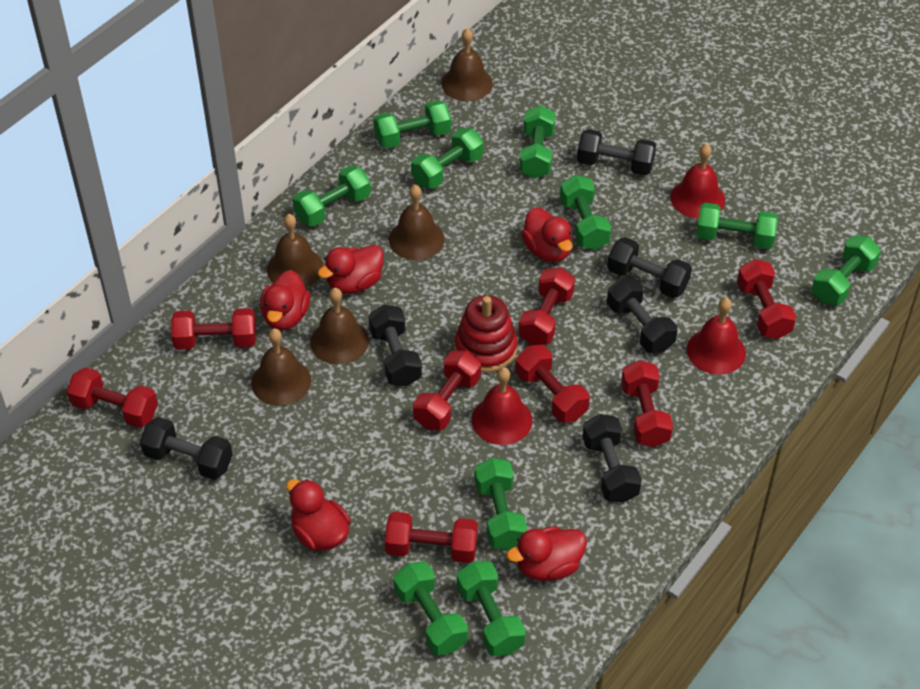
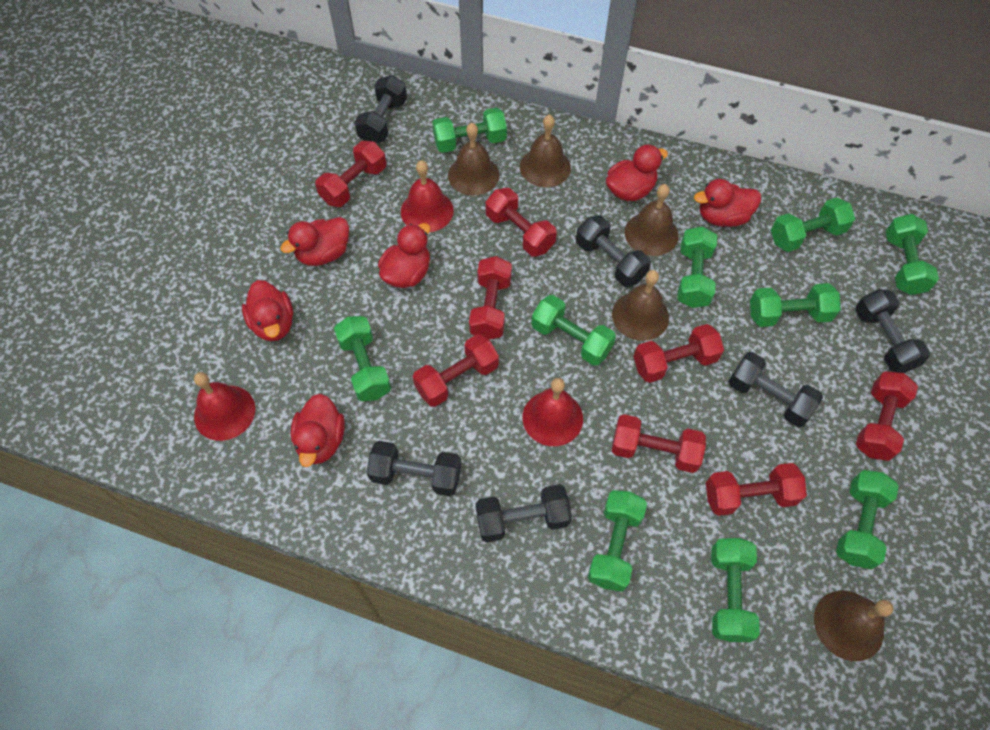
red duck: 5 -> 6
red stacking toy: 1 -> 0

